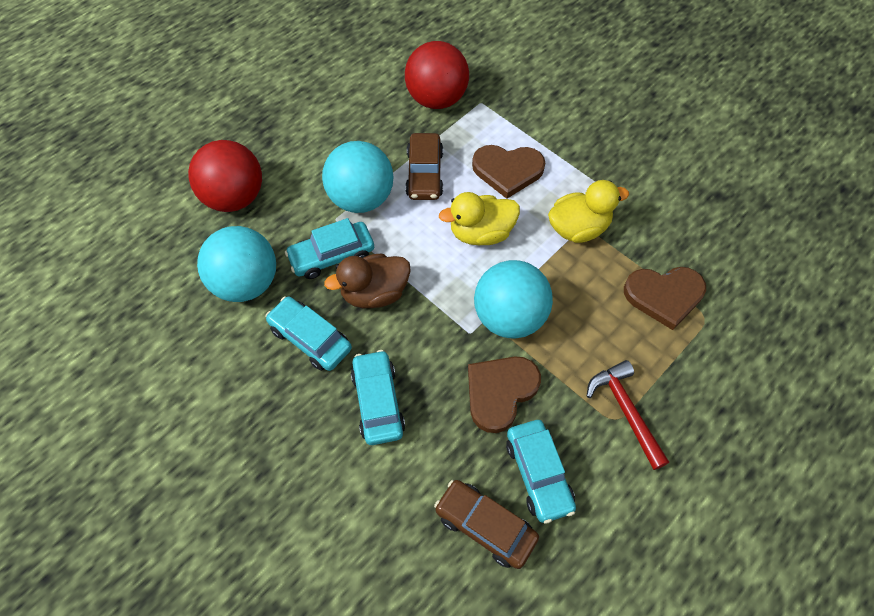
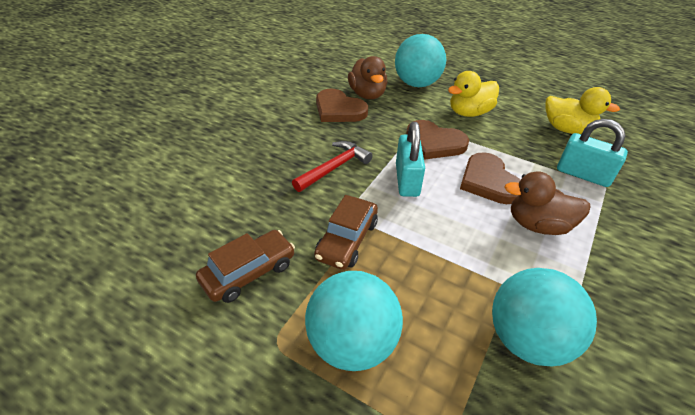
brown duck: 1 -> 2
red ball: 2 -> 0
turquoise car: 4 -> 0
turquoise padlock: 0 -> 2

